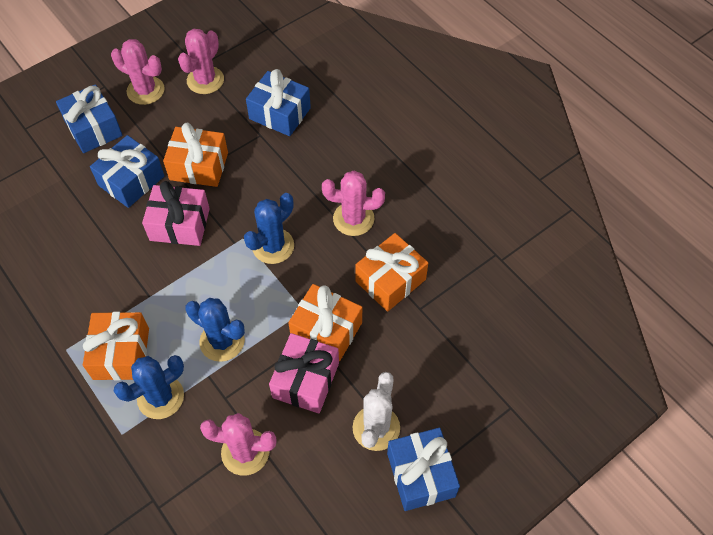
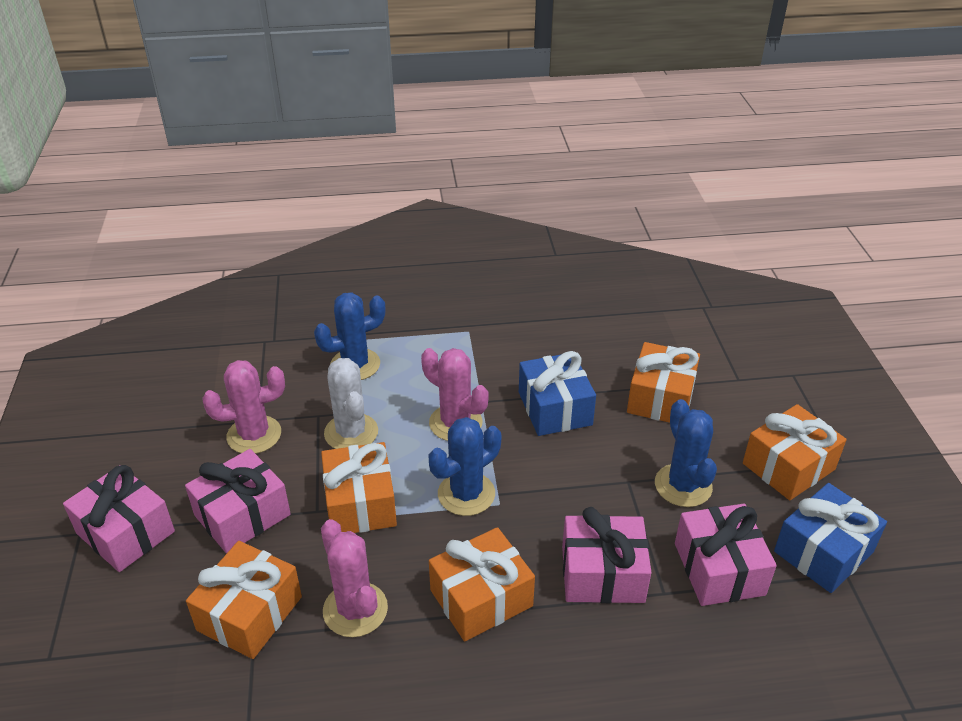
blue gift: 4 -> 2
orange gift: 4 -> 5
pink cactus: 4 -> 3
pink gift: 2 -> 4

